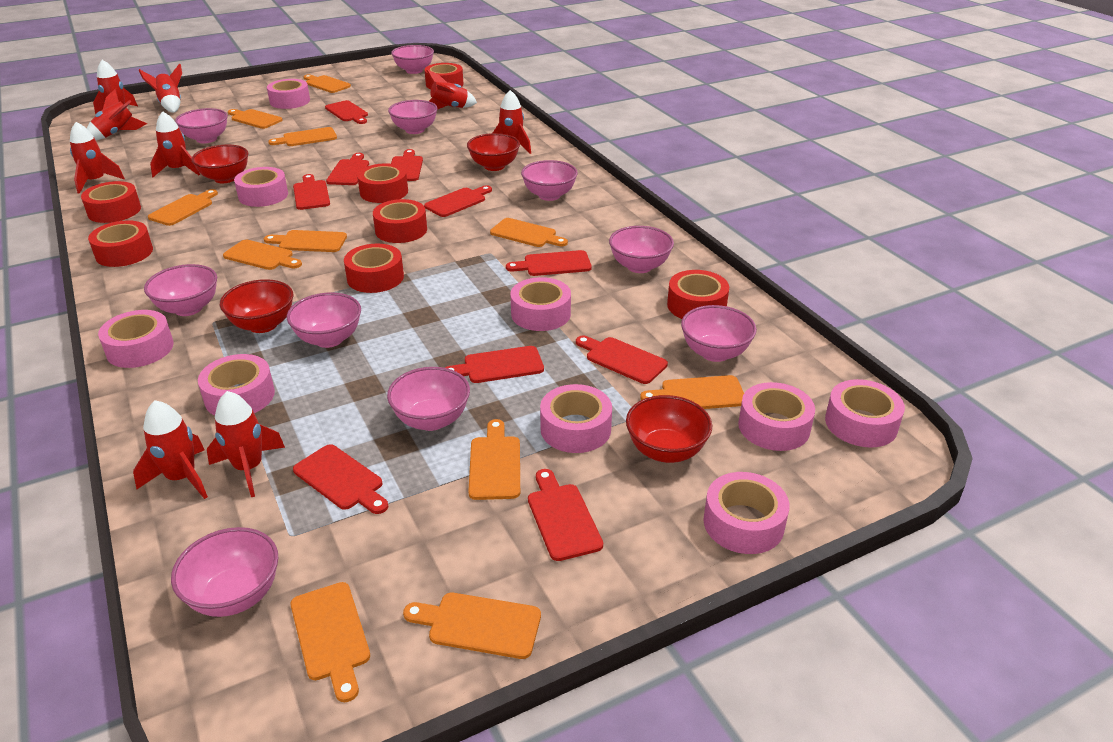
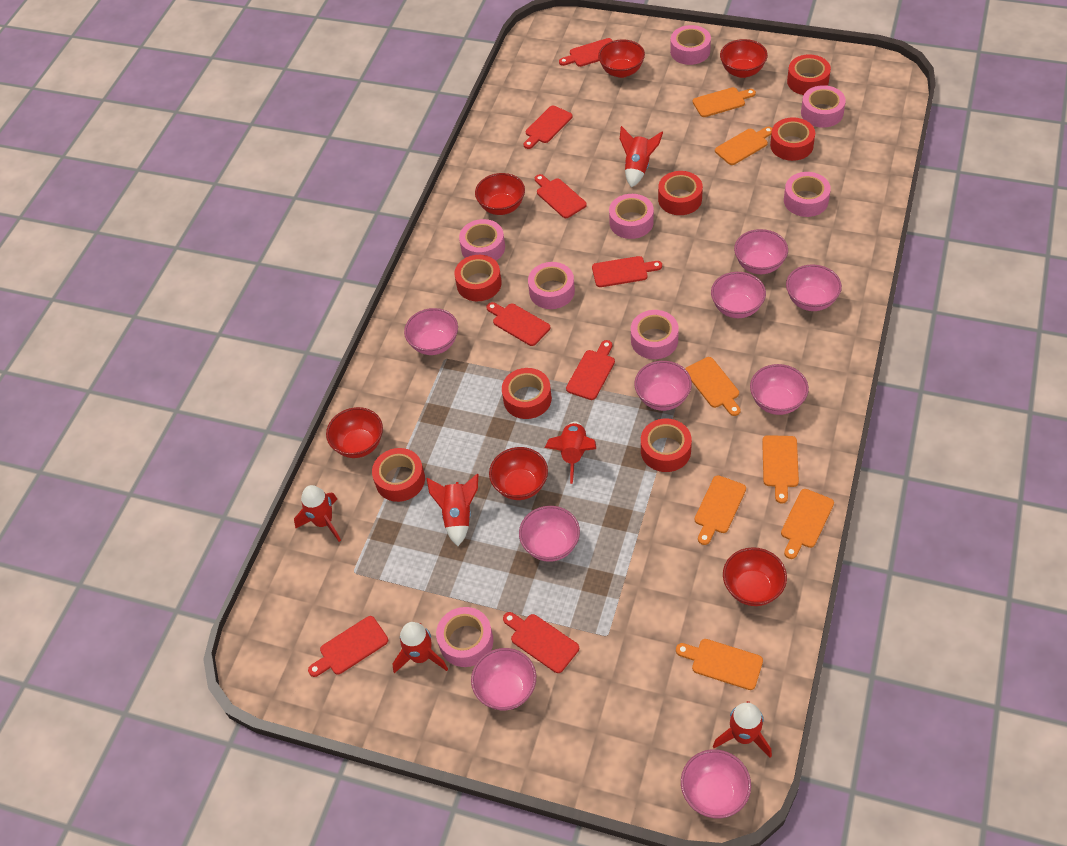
orange cutting board: 11 -> 7
pink bowl: 10 -> 9
pink tape: 9 -> 8
red bowl: 4 -> 6
red cutting board: 10 -> 8
red rocket: 9 -> 6

